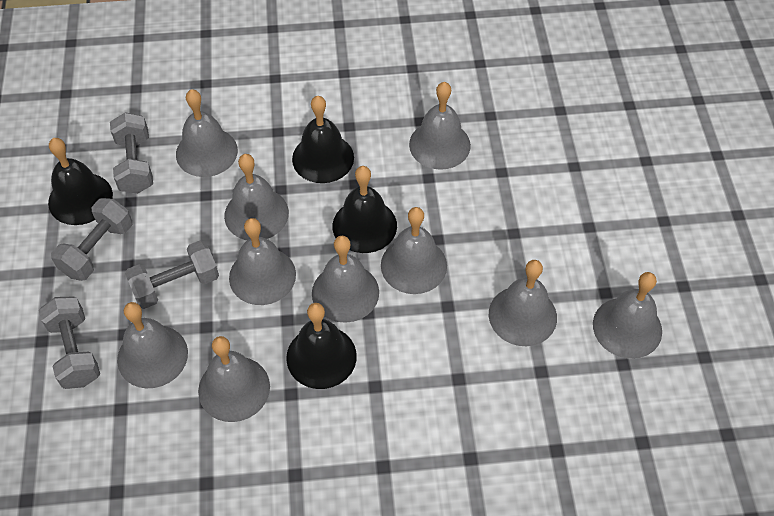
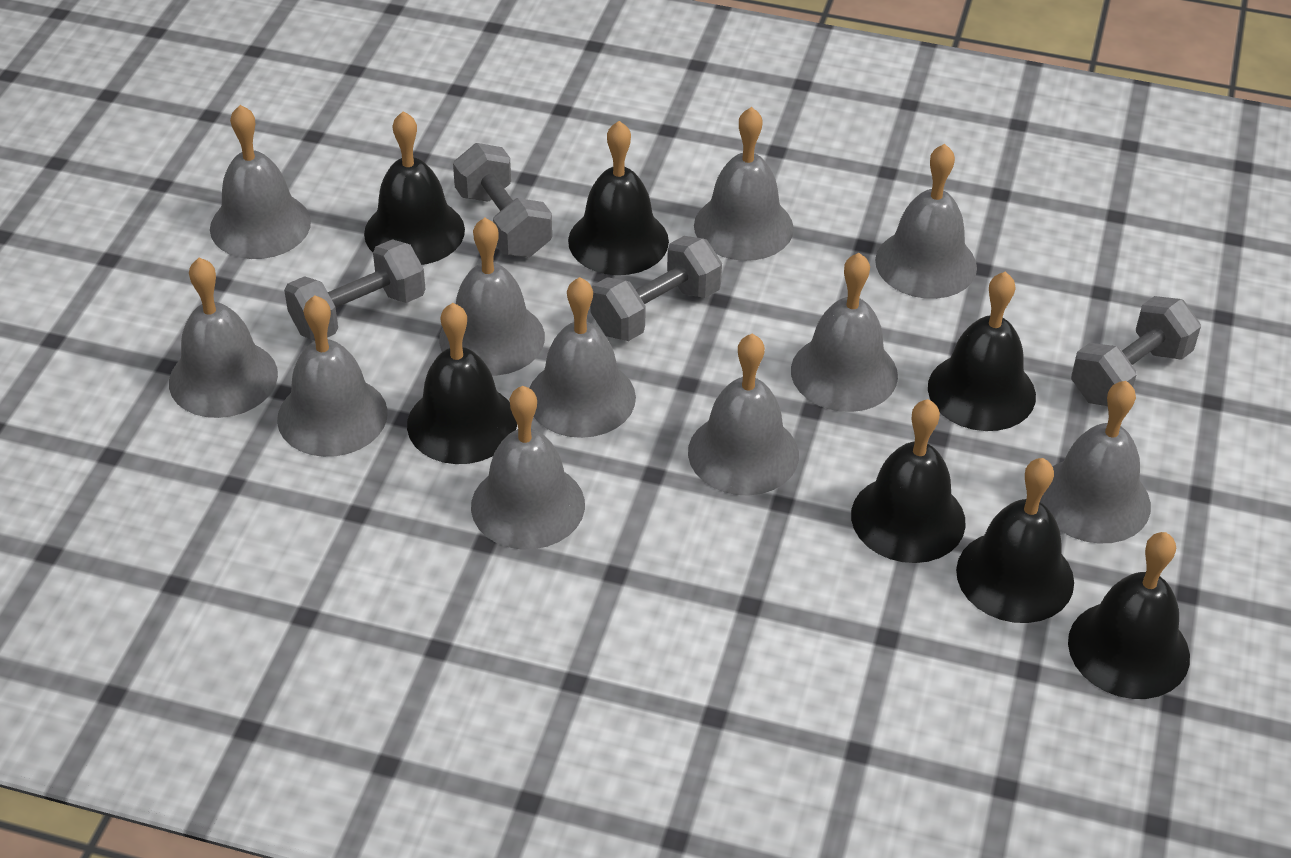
black bell: 4 -> 7
grey bell: 10 -> 11

